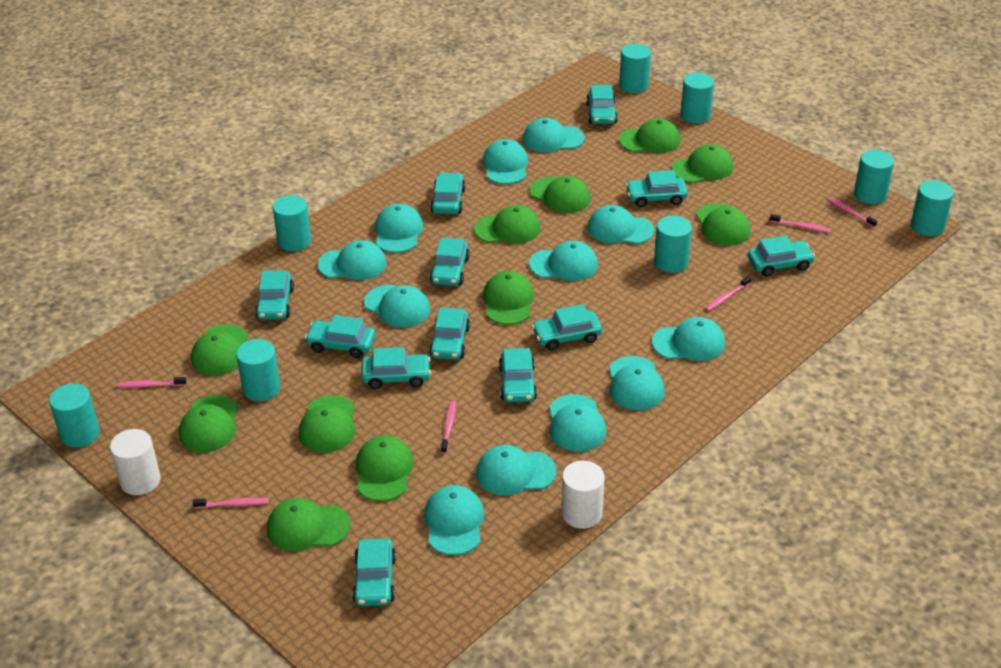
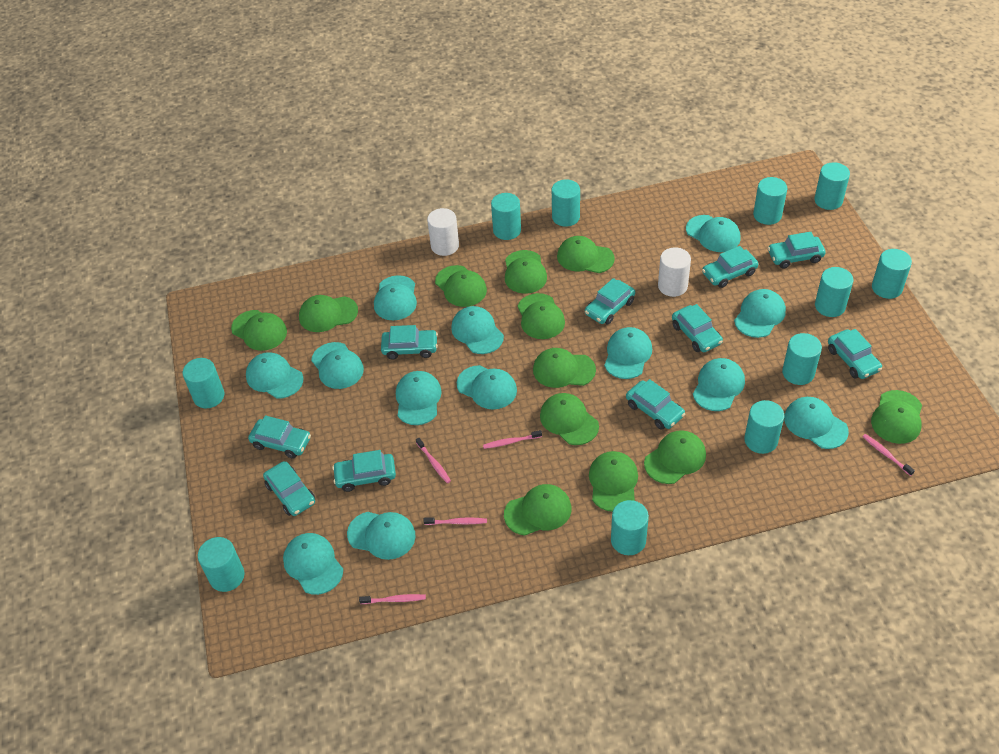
green cap: 11 -> 12
pink toothbrush: 6 -> 5
turquoise cap: 12 -> 13
turquoise car: 12 -> 10
turquoise cylinder: 8 -> 11

